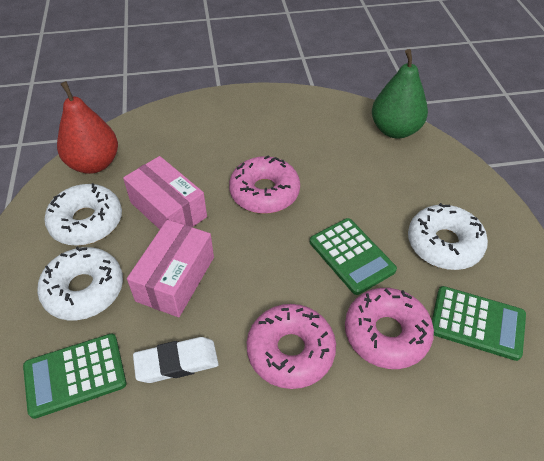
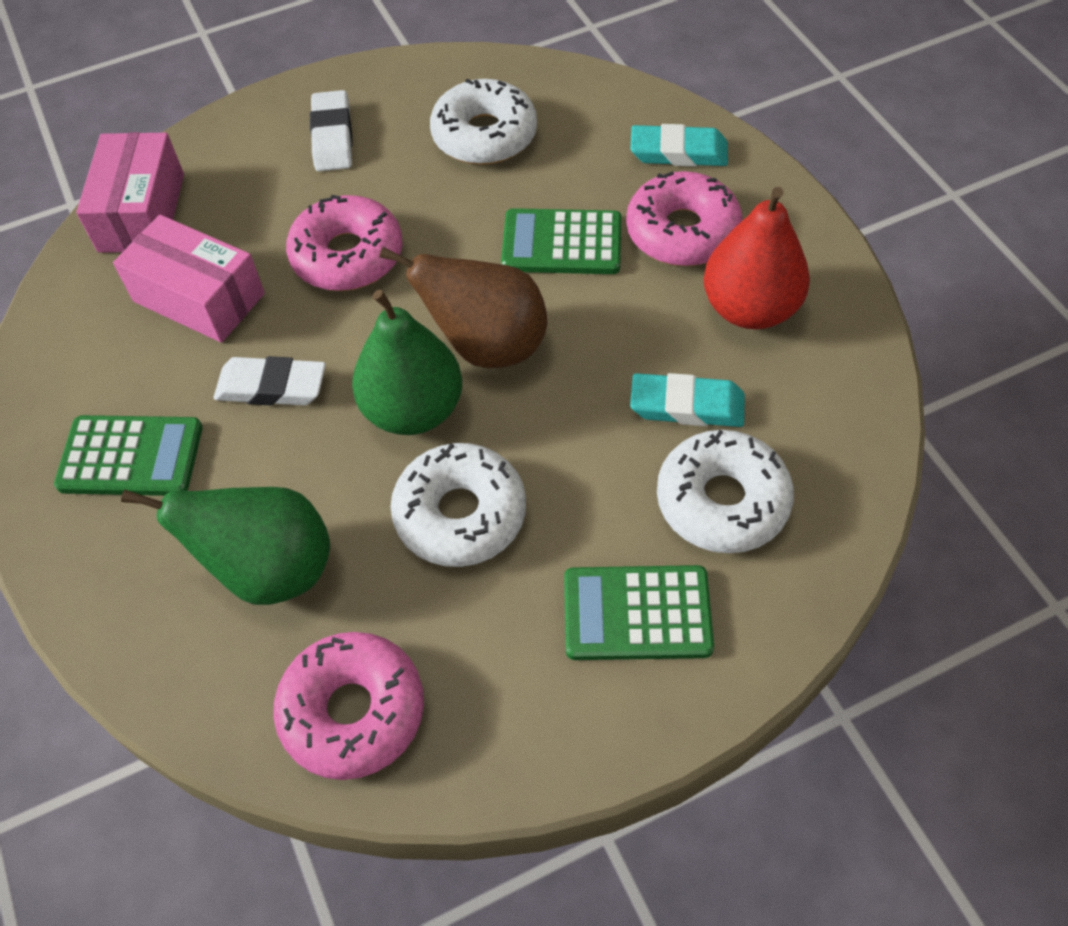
brown pear: 0 -> 1
green pear: 1 -> 2
turquoise eraser: 0 -> 2
white eraser: 1 -> 2

